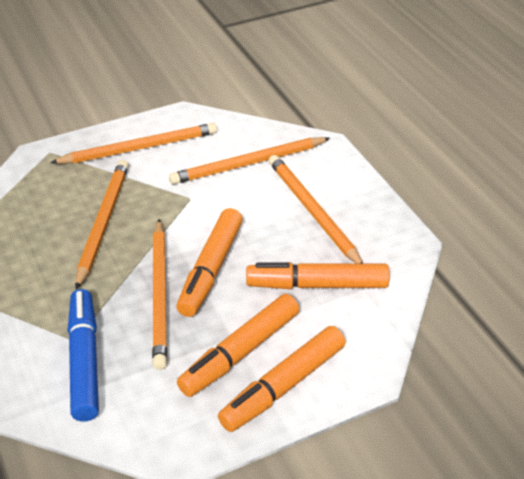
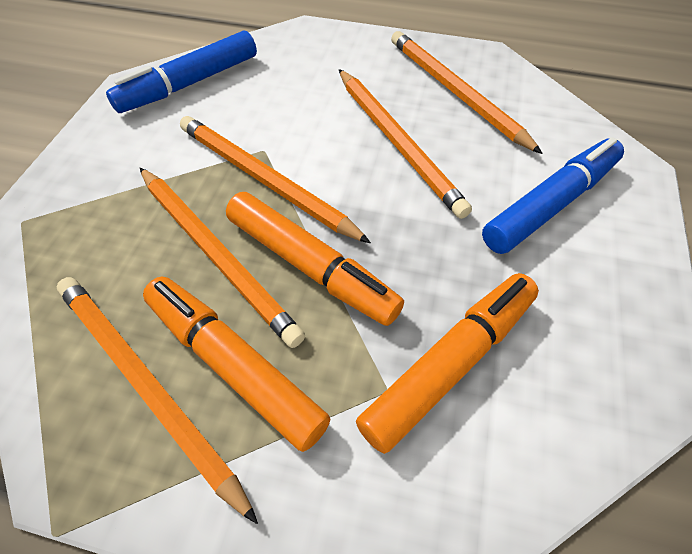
blue marker: 1 -> 2
orange marker: 4 -> 3

